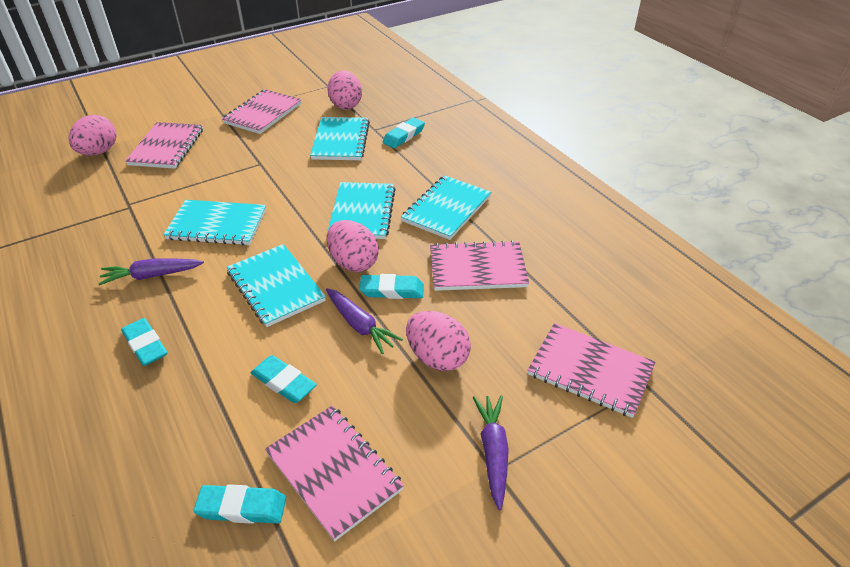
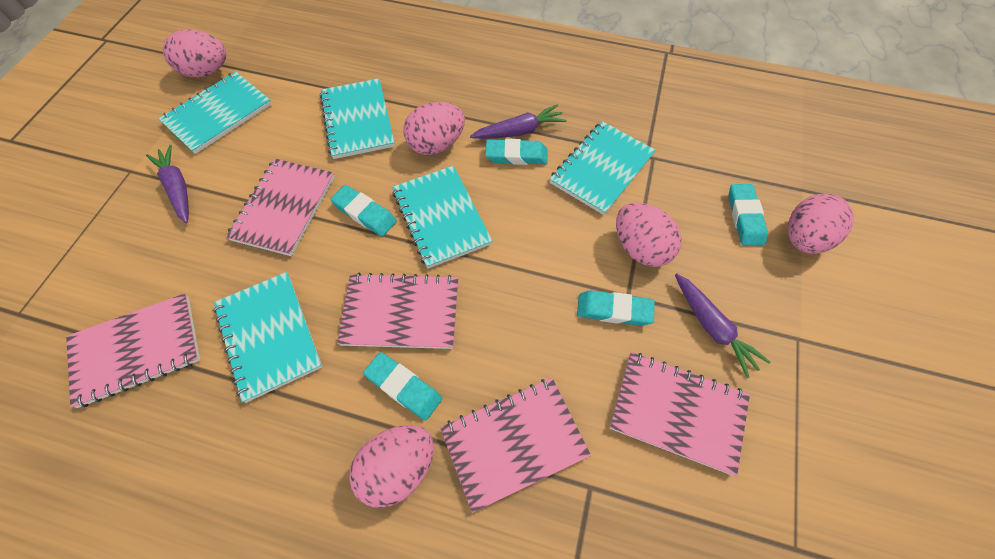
pink egg: 4 -> 5

